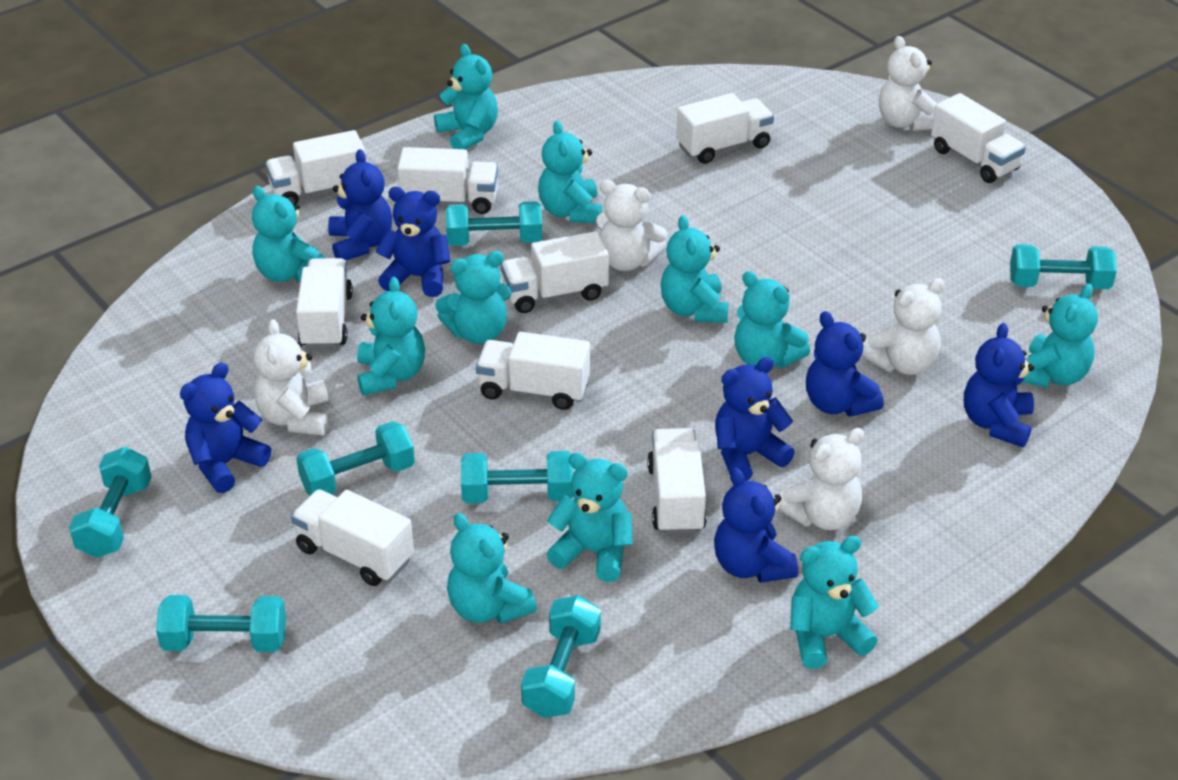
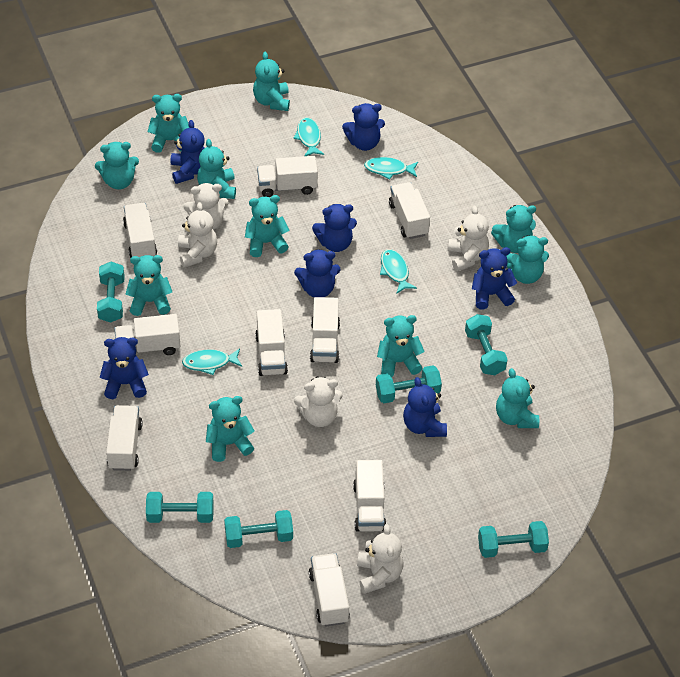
turquoise dumbbell: 7 -> 6
turquoise fish: 0 -> 4

